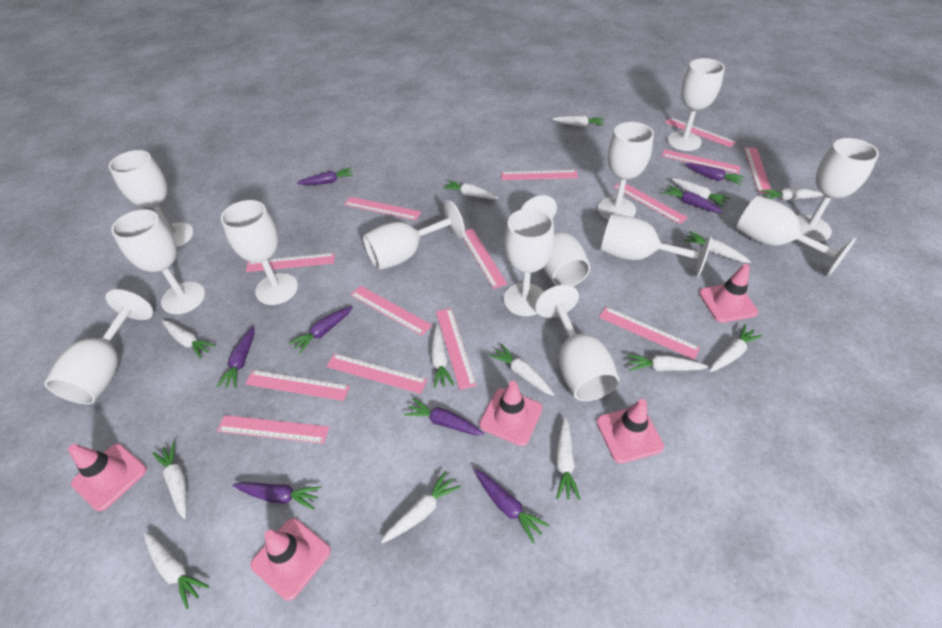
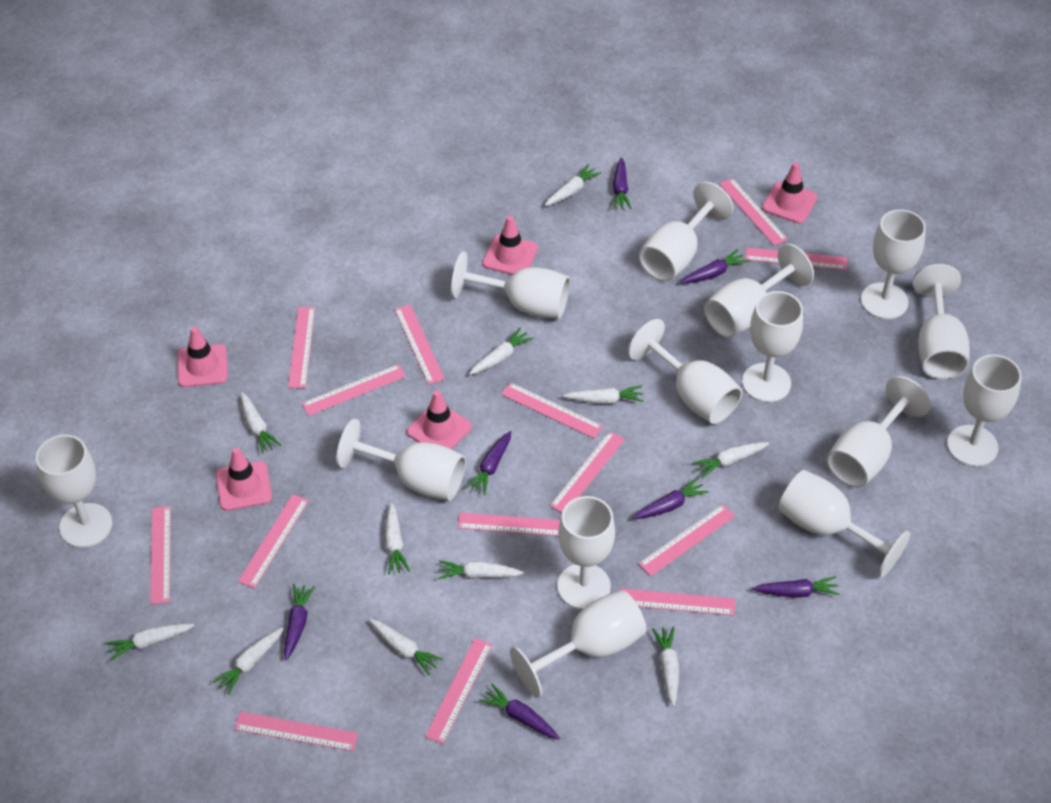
purple carrot: 8 -> 7
white carrot: 14 -> 11
white goblet: 13 -> 14

